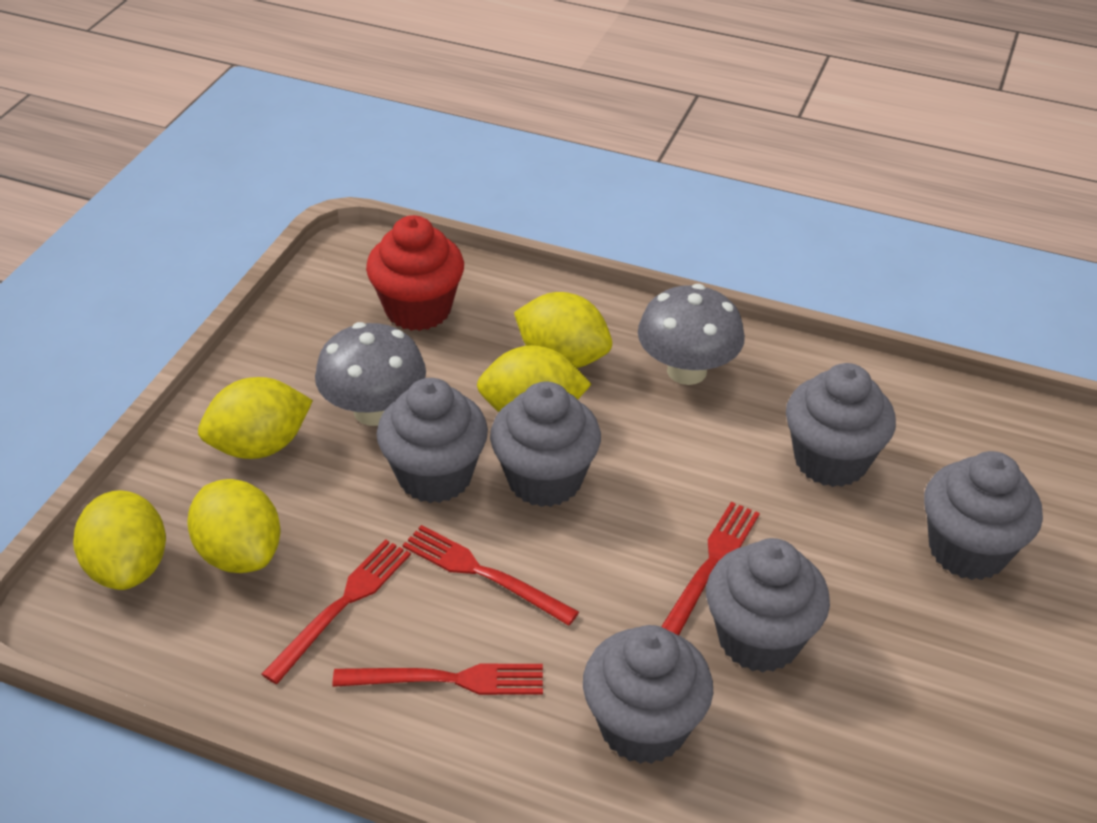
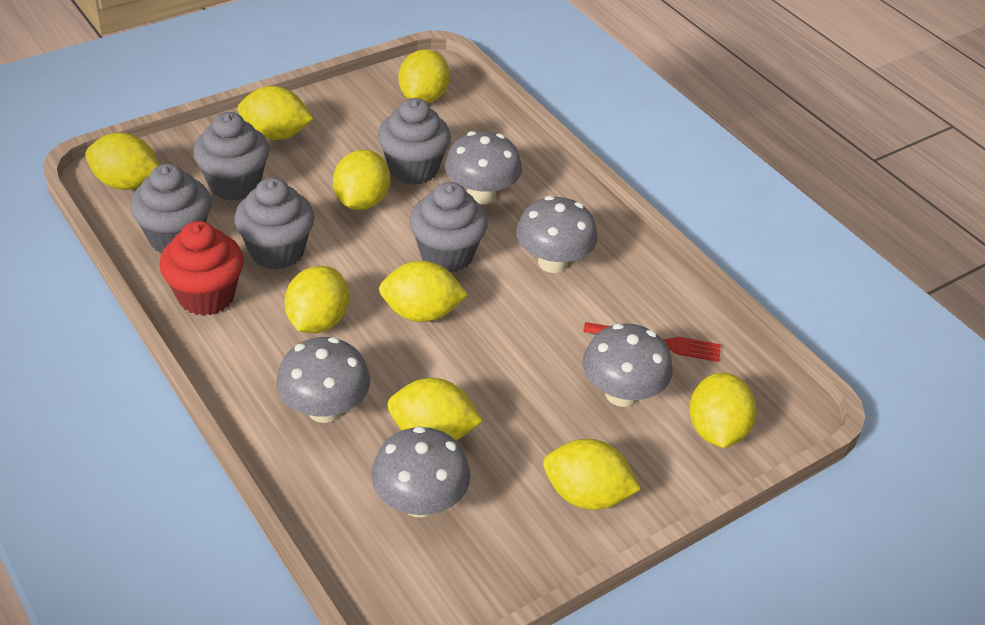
grey cupcake: 6 -> 5
grey mushroom: 2 -> 5
red fork: 4 -> 1
yellow lemon: 5 -> 9

